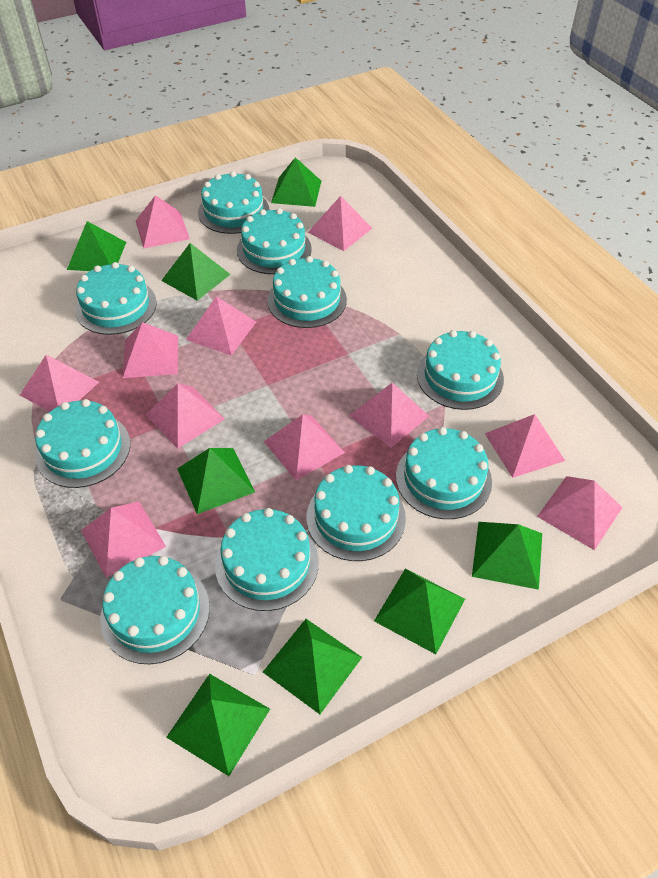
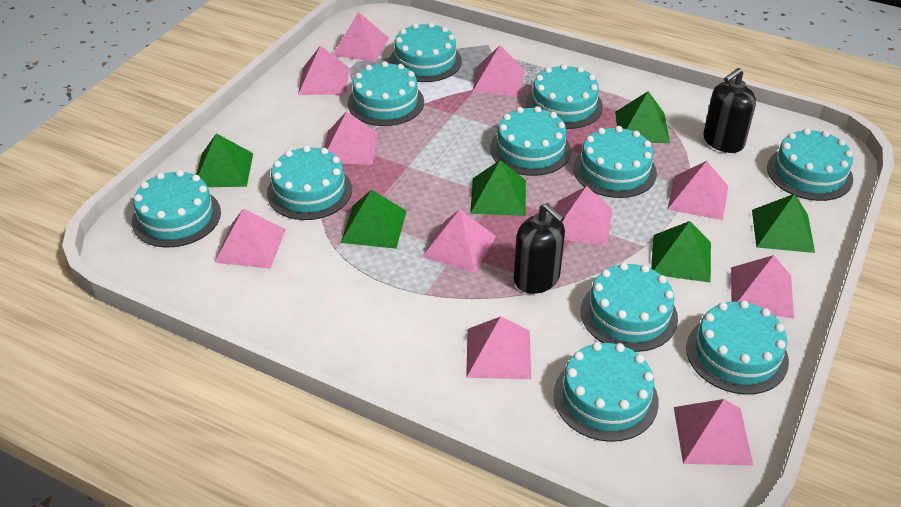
black soap dispenser: 0 -> 2
green pyramid: 8 -> 6
turquoise cake: 10 -> 11

